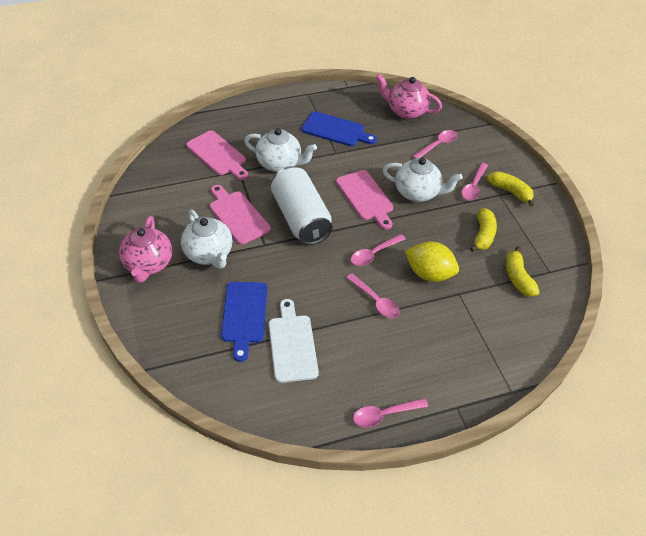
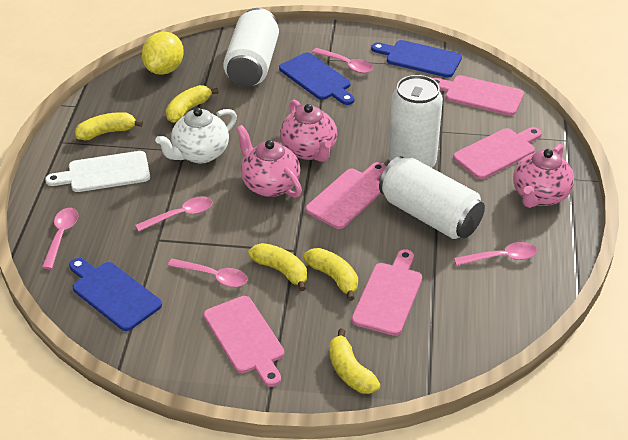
blue cutting board: 2 -> 3
pink cutting board: 3 -> 5
pink teapot: 2 -> 3
white can: 1 -> 3
white teapot: 3 -> 1
yellow banana: 3 -> 5

